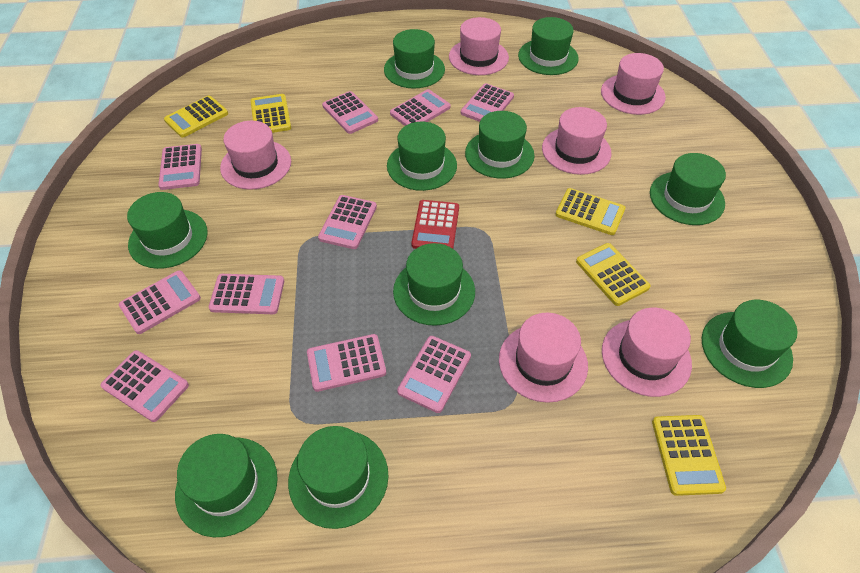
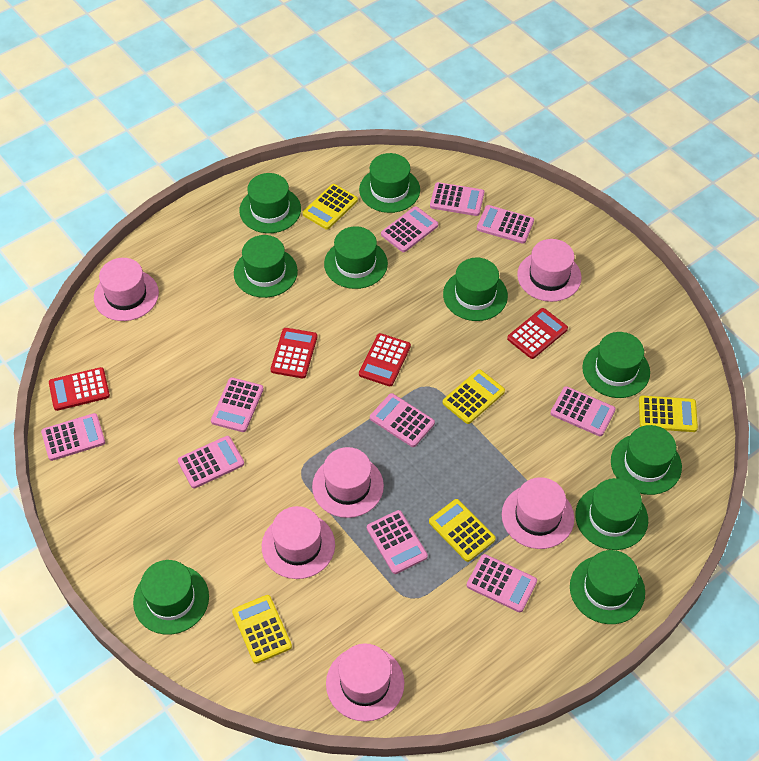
red calculator: 1 -> 4

